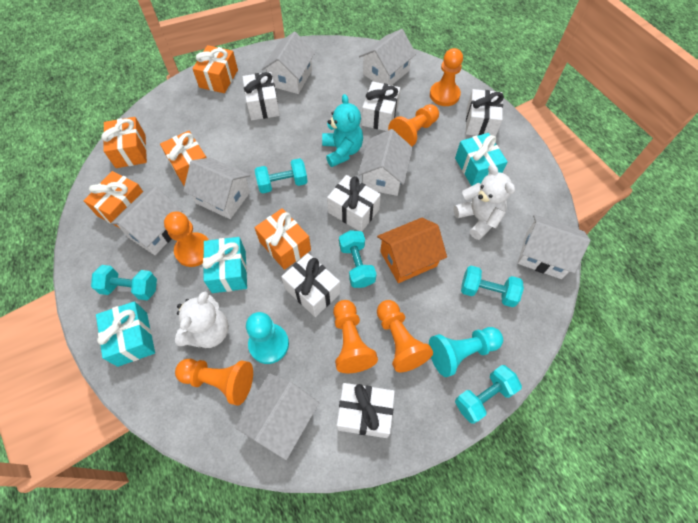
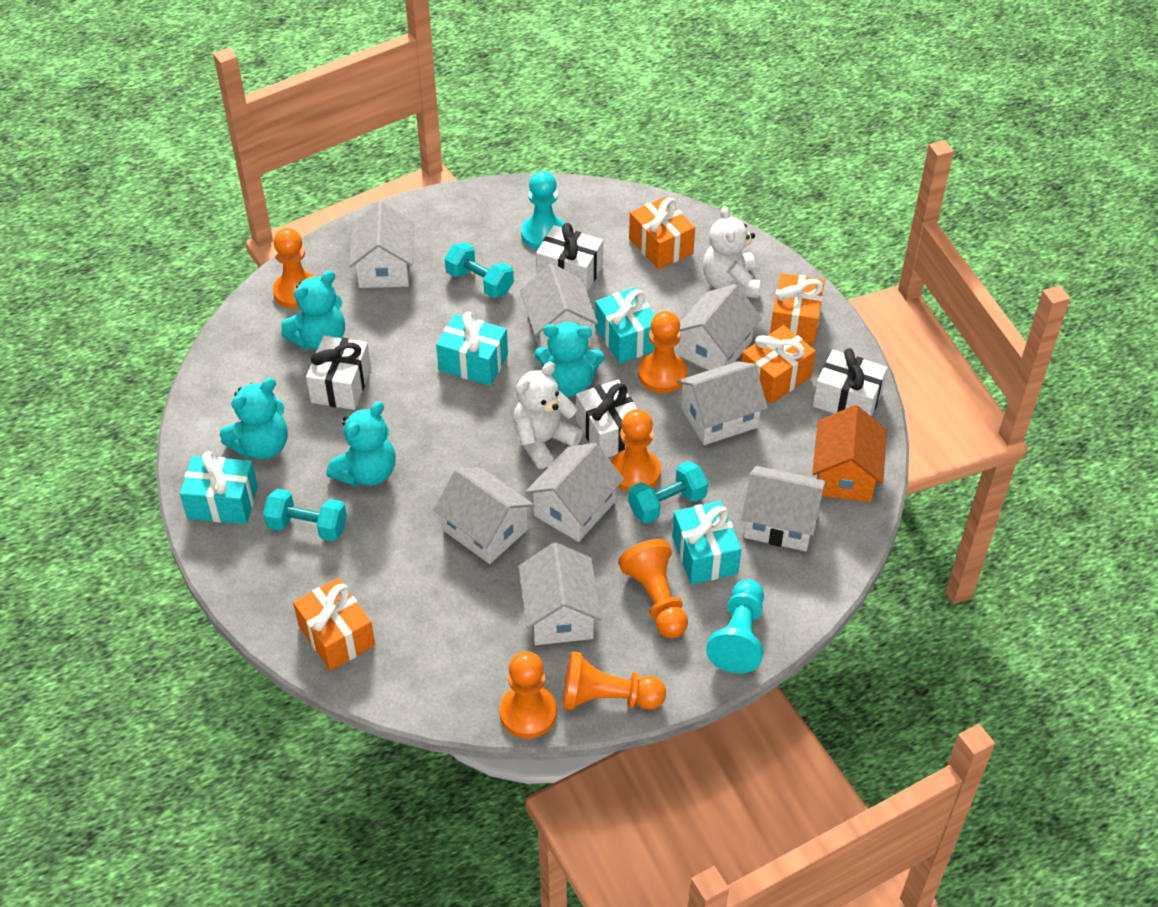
orange gift: 5 -> 4
turquoise dumbbell: 5 -> 3
turquoise gift: 3 -> 4
turquoise teddy bear: 1 -> 4
white gift: 6 -> 4
white house: 7 -> 8

